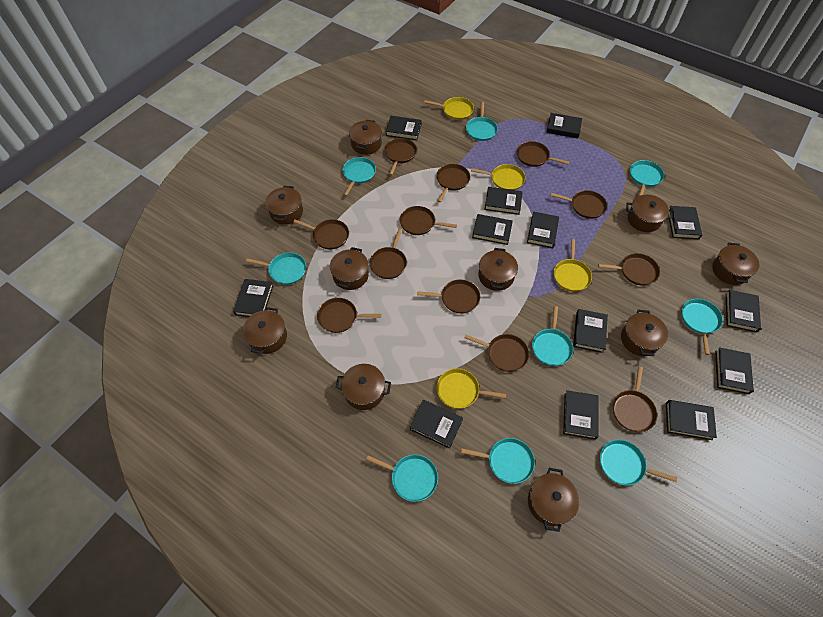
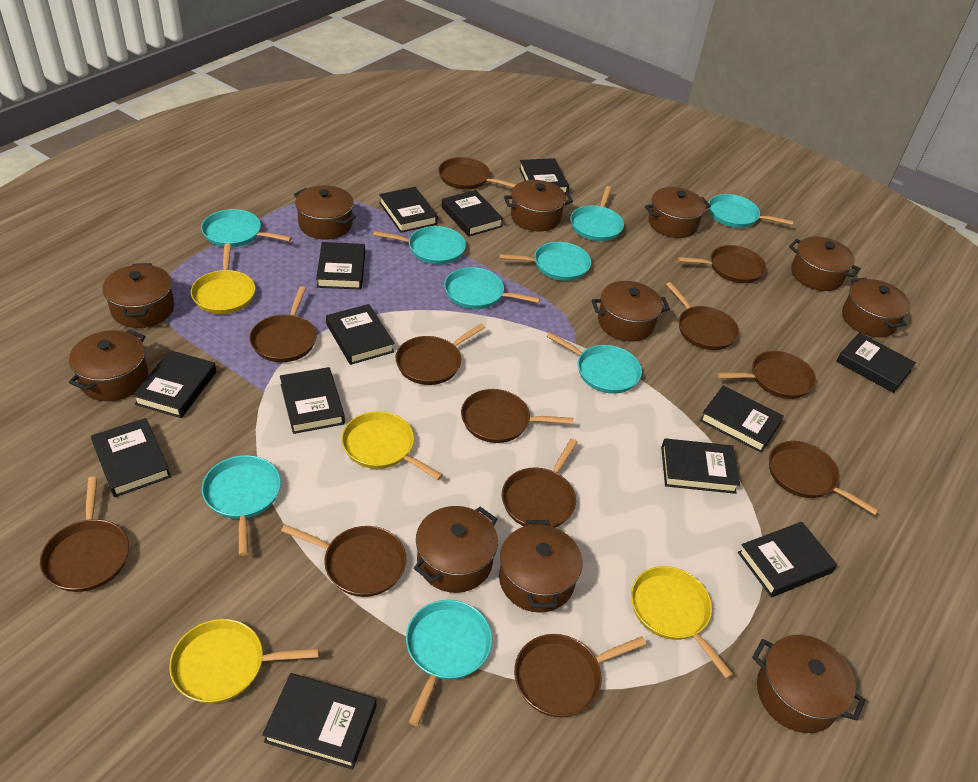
brown pot: 10 -> 11

